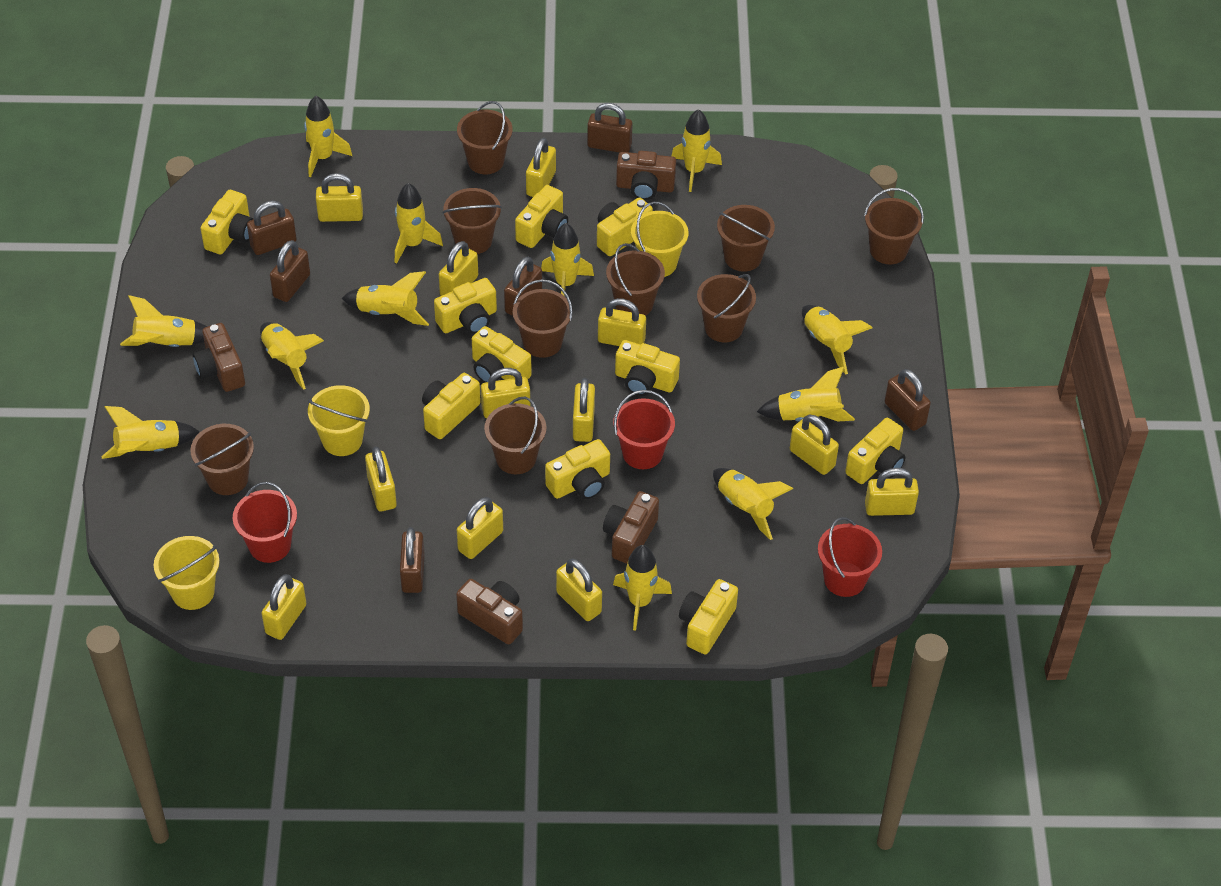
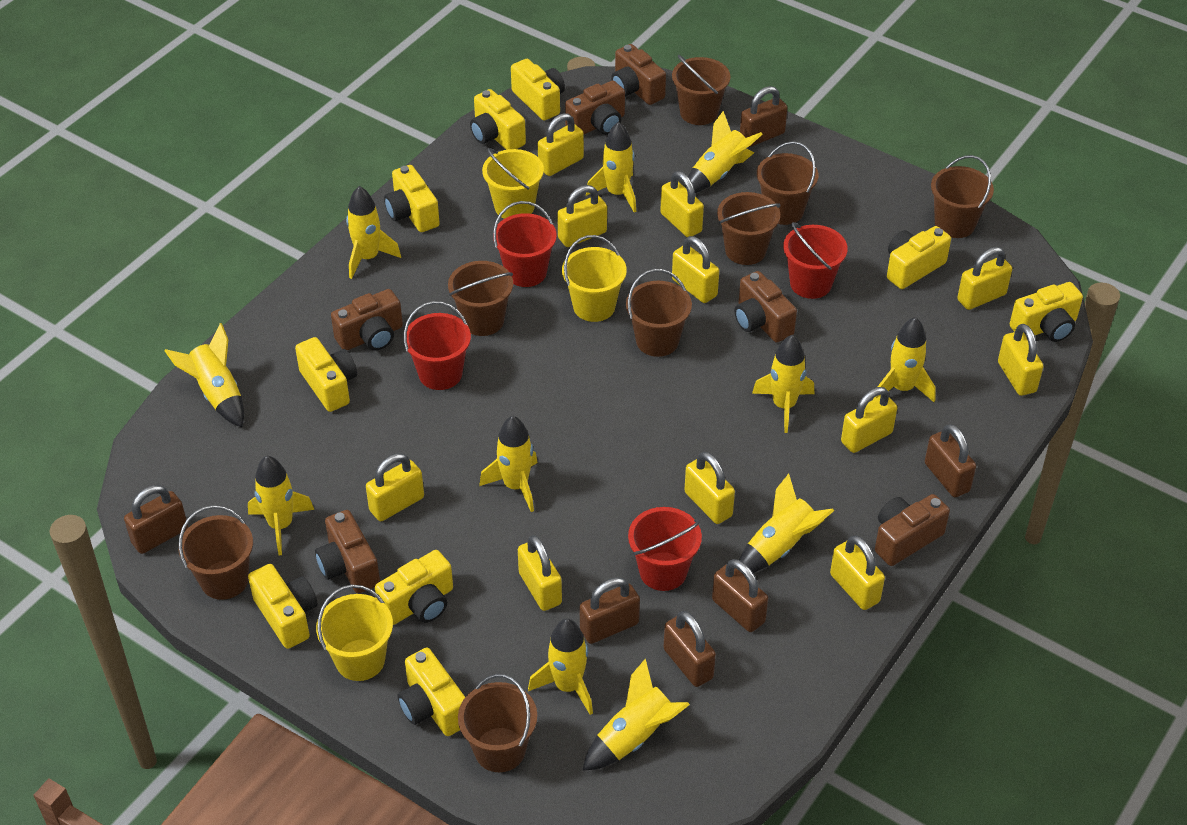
brown bucket: 9 -> 8
brown camera: 4 -> 6
red bucket: 3 -> 4
yellow camera: 10 -> 9
yellow padlock: 12 -> 11
yellow rocket: 12 -> 11

